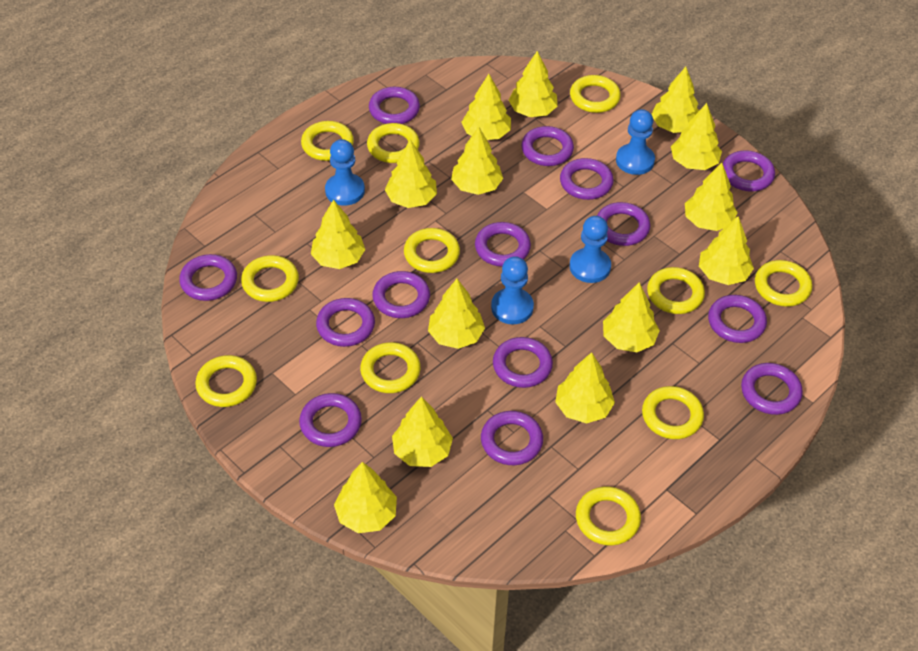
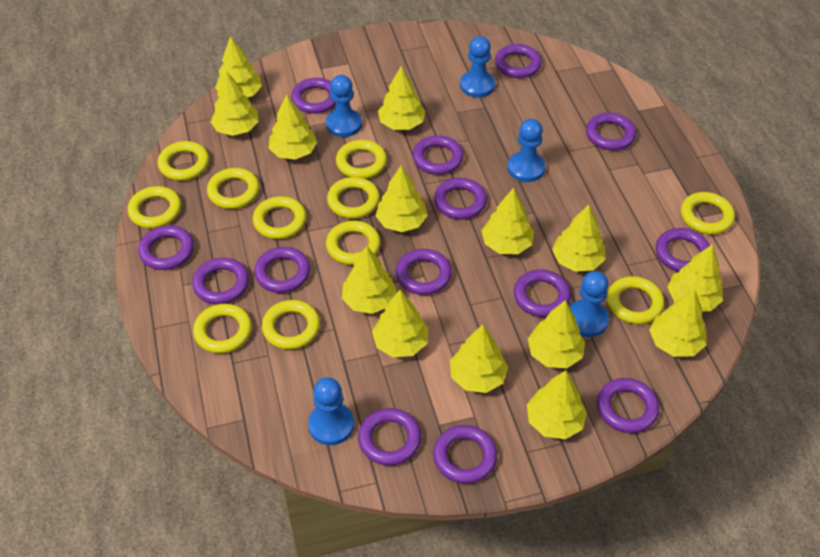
blue pawn: 4 -> 5

